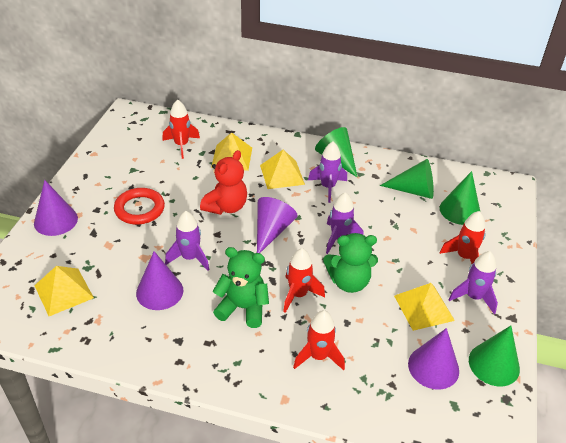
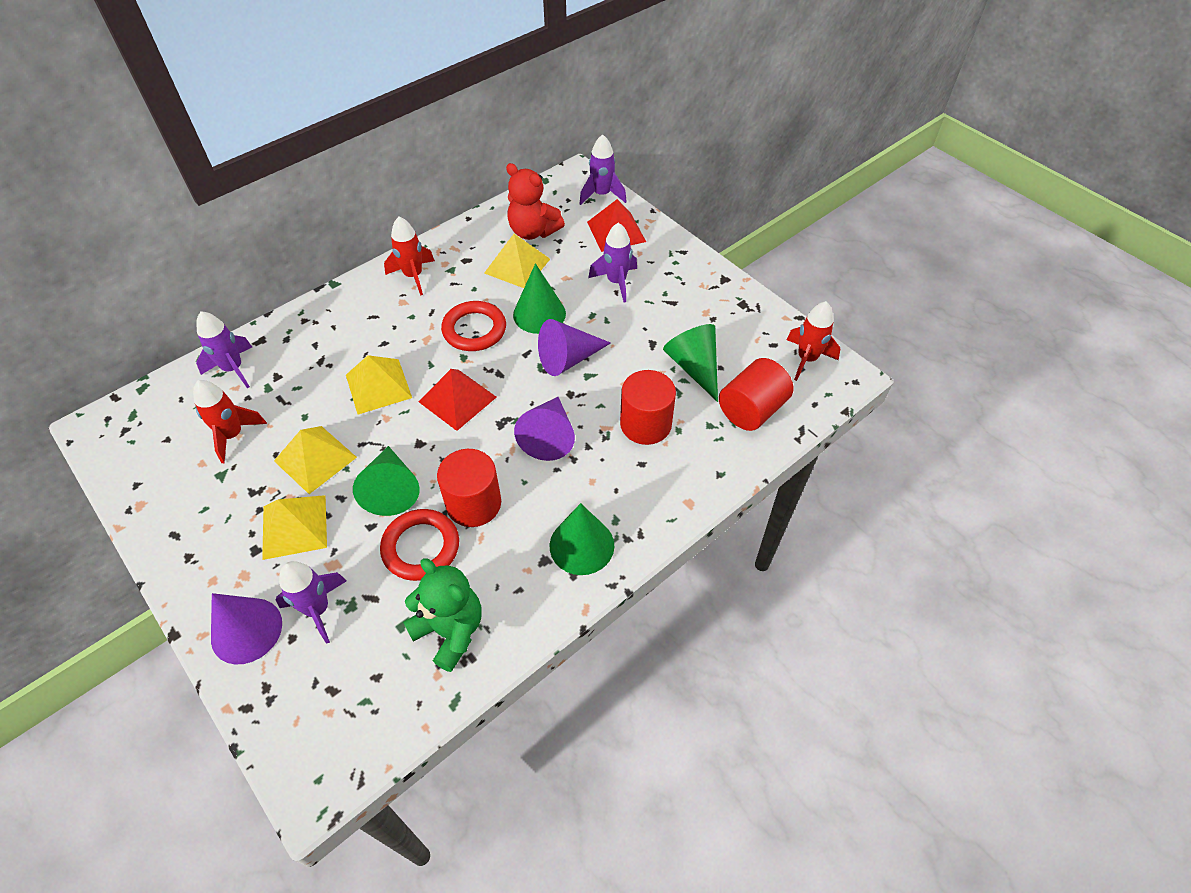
green teddy bear: 2 -> 1
purple cone: 4 -> 3
red cylinder: 0 -> 3
red pyramid: 0 -> 2
red ring: 1 -> 2
red rocket: 4 -> 3

